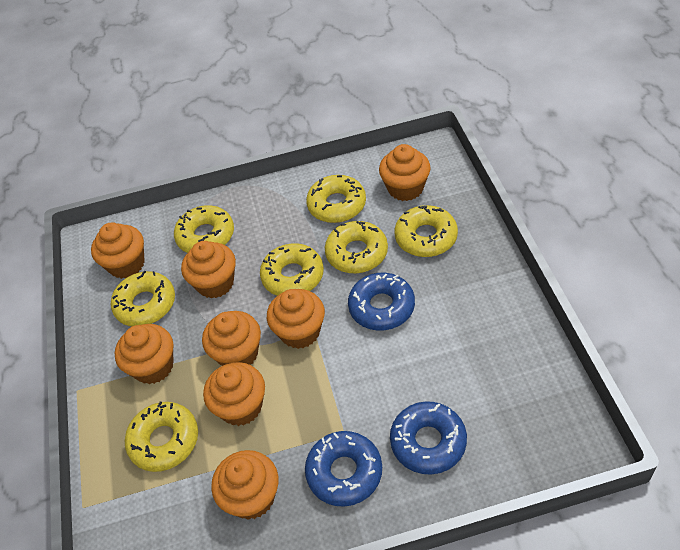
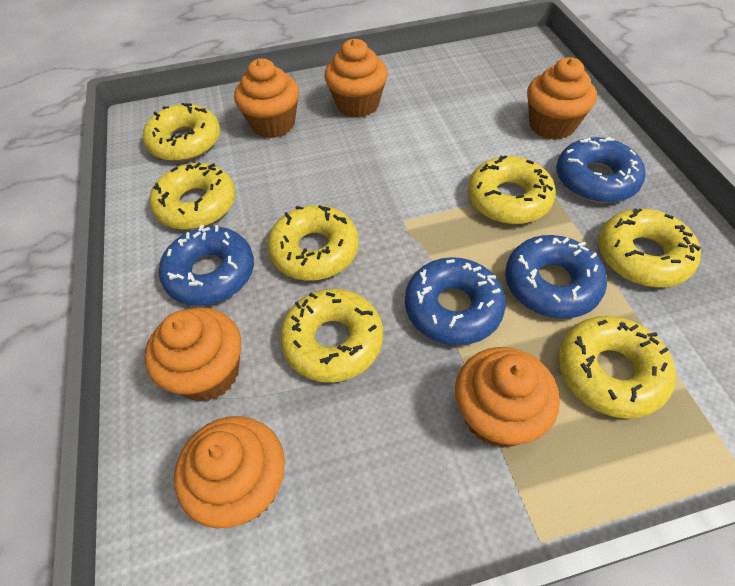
blue donut: 3 -> 4
orange cupcake: 8 -> 6

